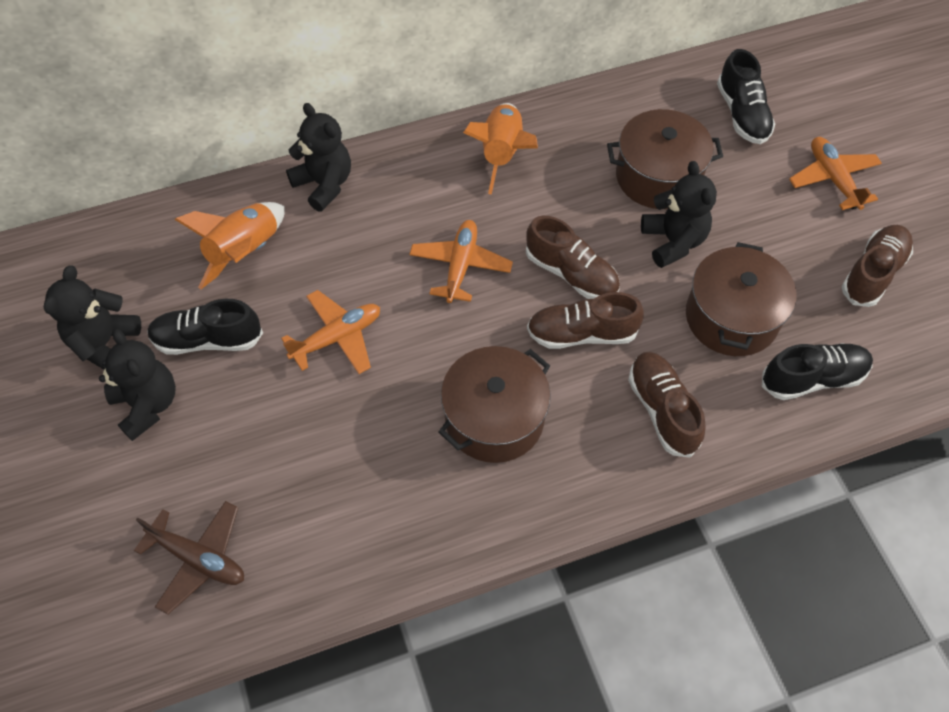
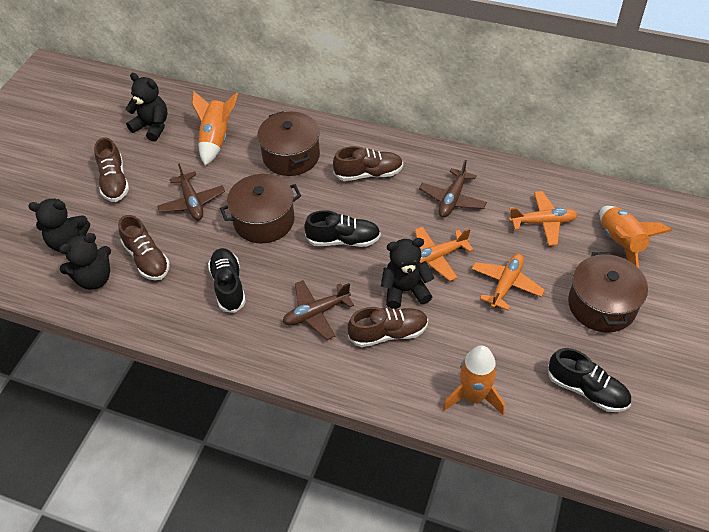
brown plane: 1 -> 3
orange rocket: 2 -> 3

